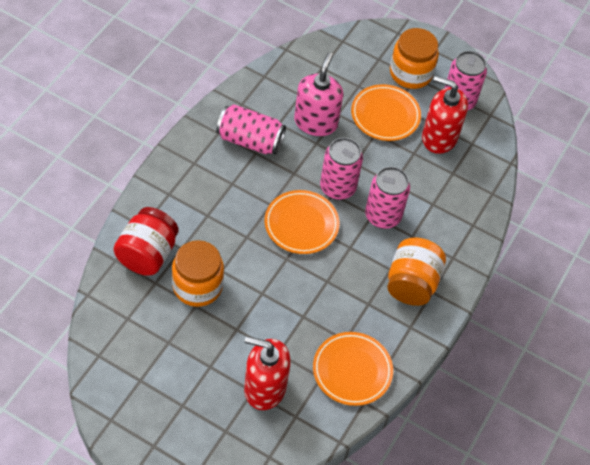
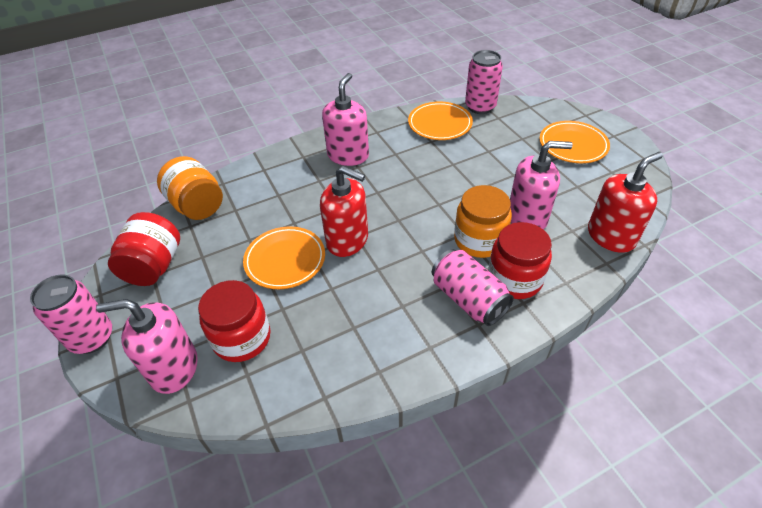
orange jar: 3 -> 2
pink can: 4 -> 3
pink soap dispenser: 1 -> 3
red jar: 1 -> 3

